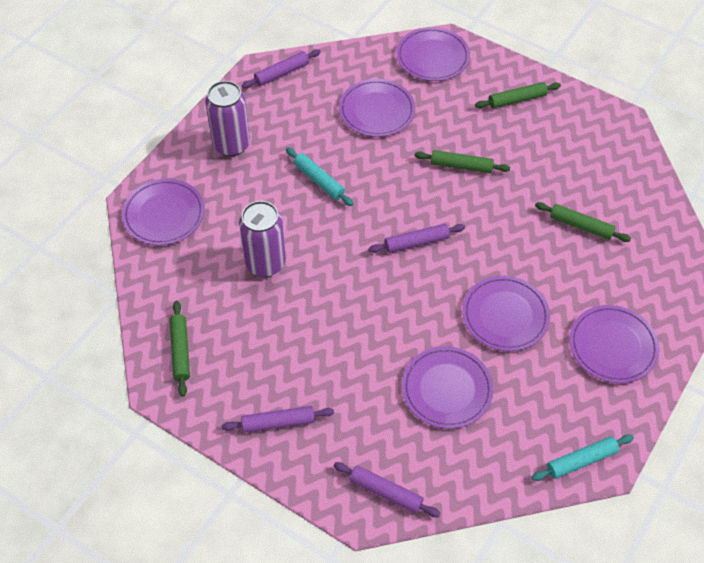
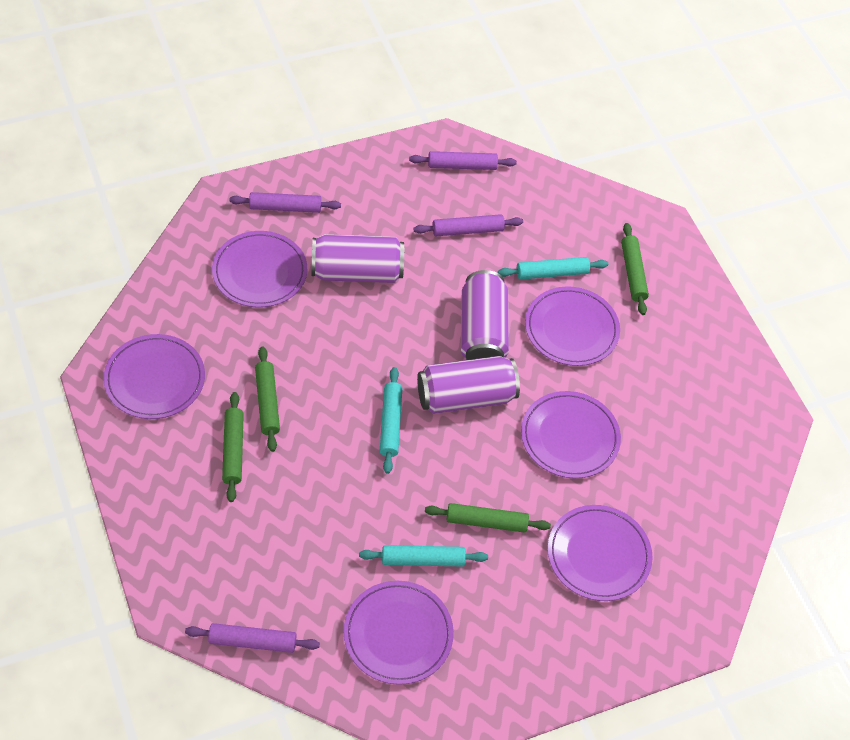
purple can: 2 -> 3
turquoise rolling pin: 2 -> 3

